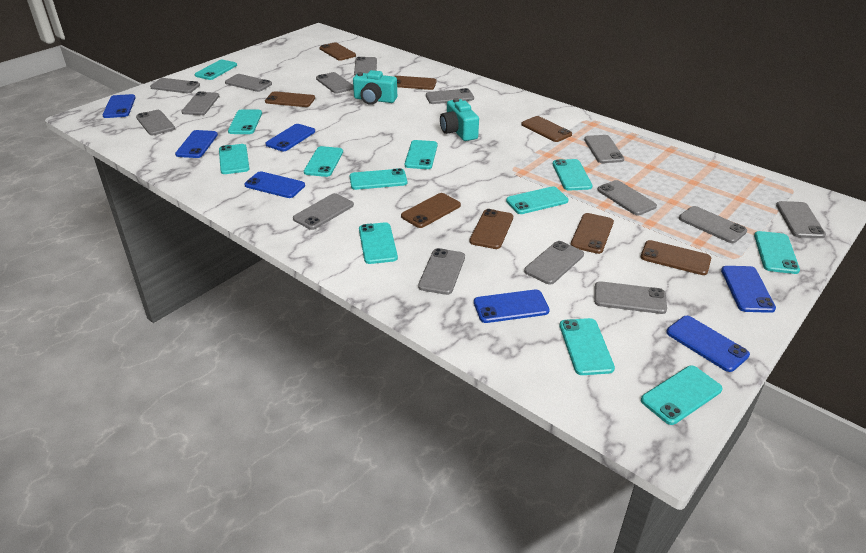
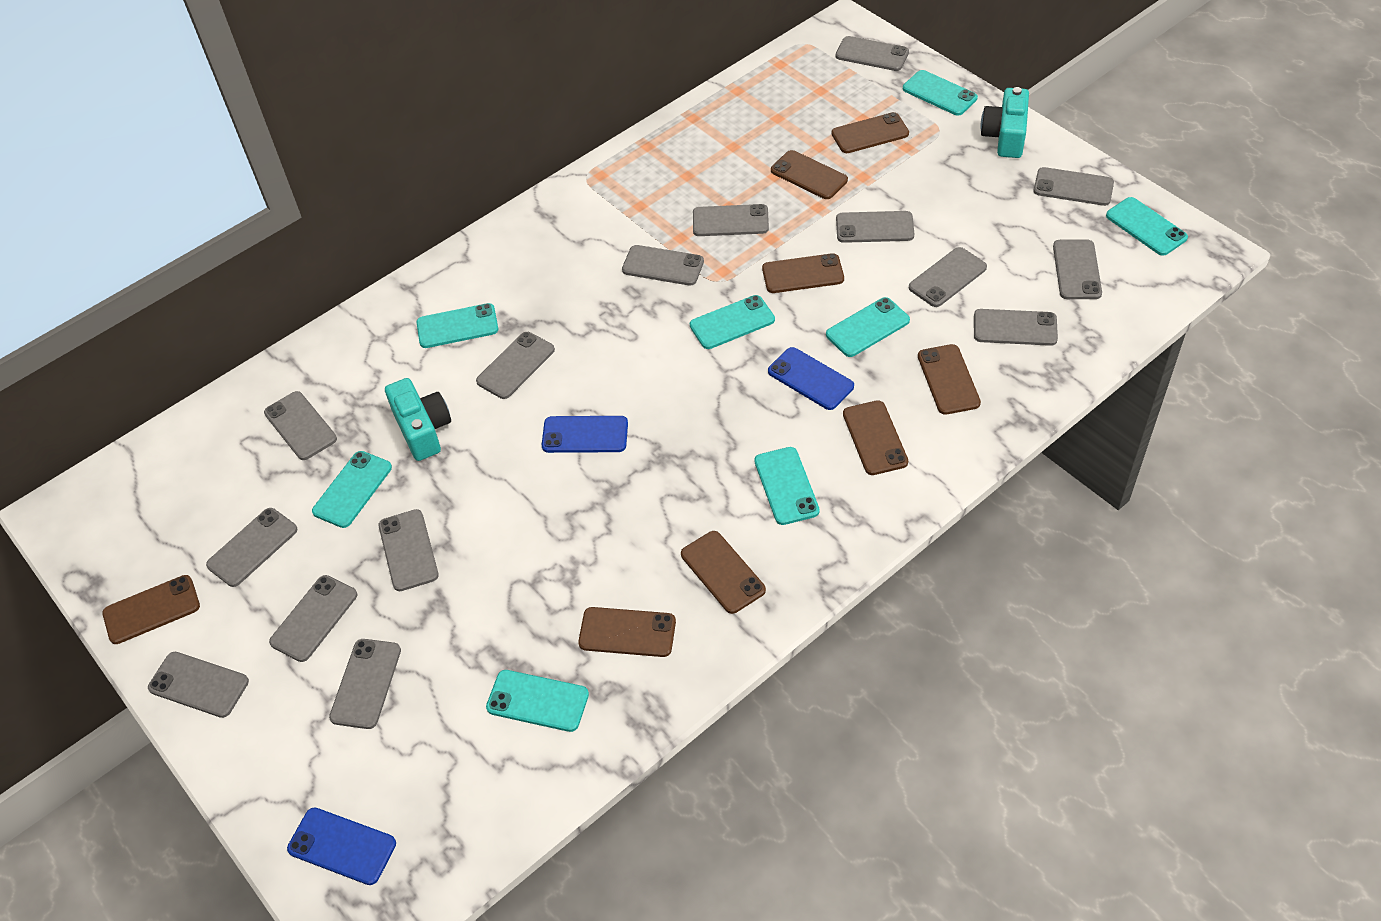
blue phone: 7 -> 3
turquoise phone: 12 -> 8

